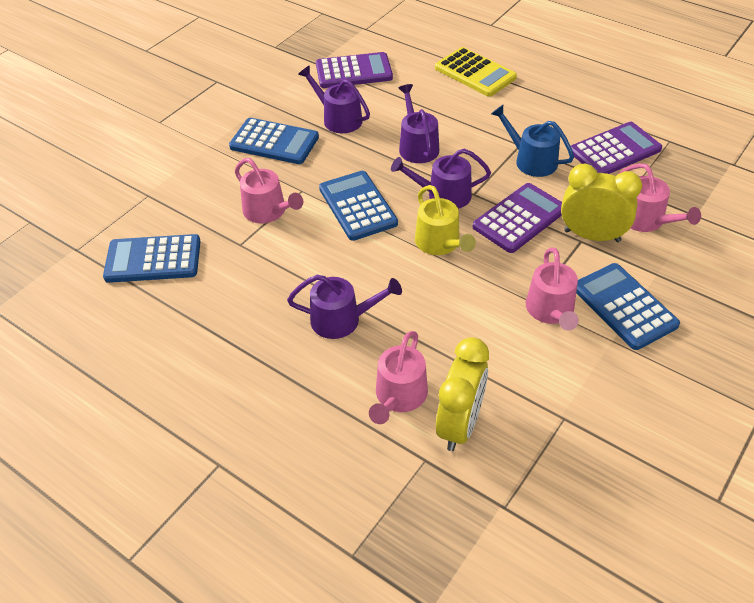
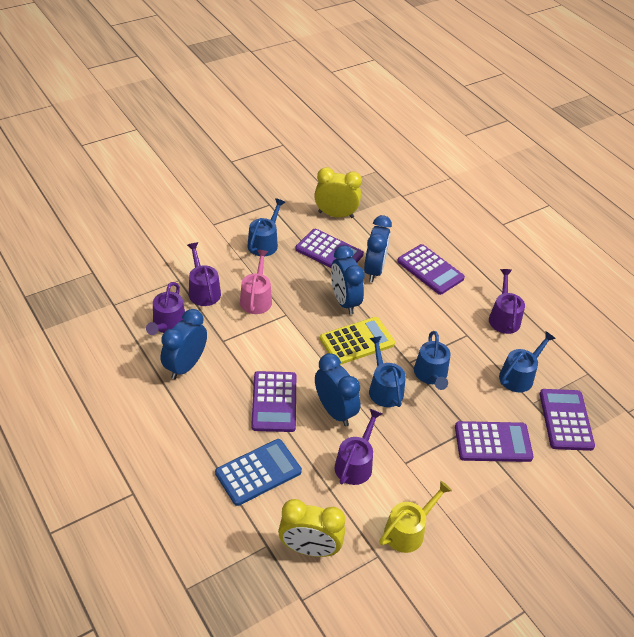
blue calculator: 4 -> 1
blue clock: 0 -> 4
blue watering can: 1 -> 4
pink watering can: 4 -> 1
purple calculator: 3 -> 5

